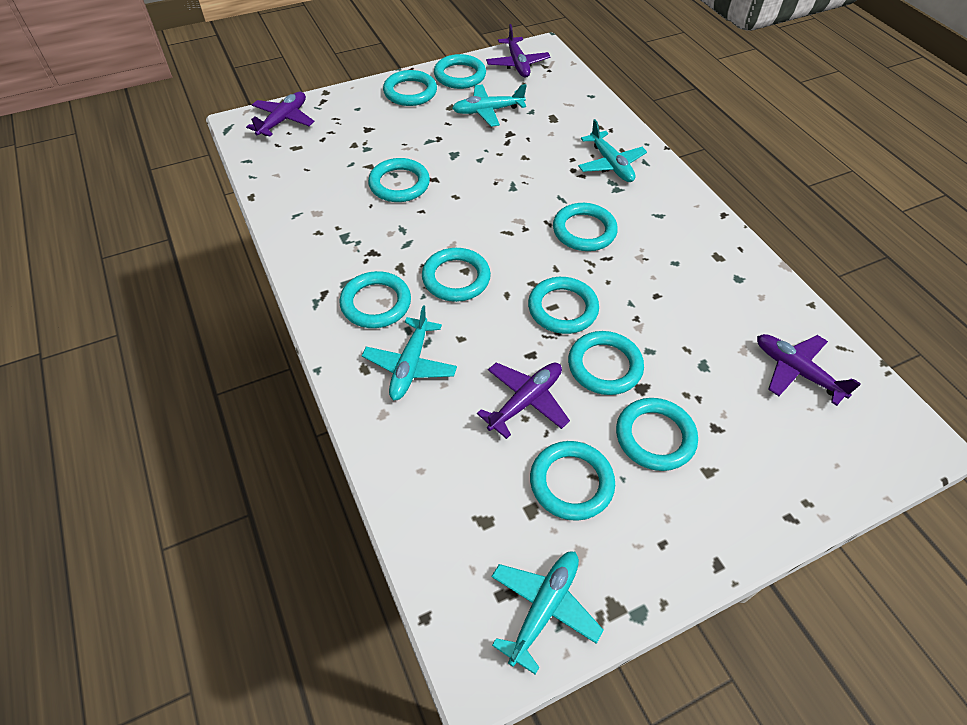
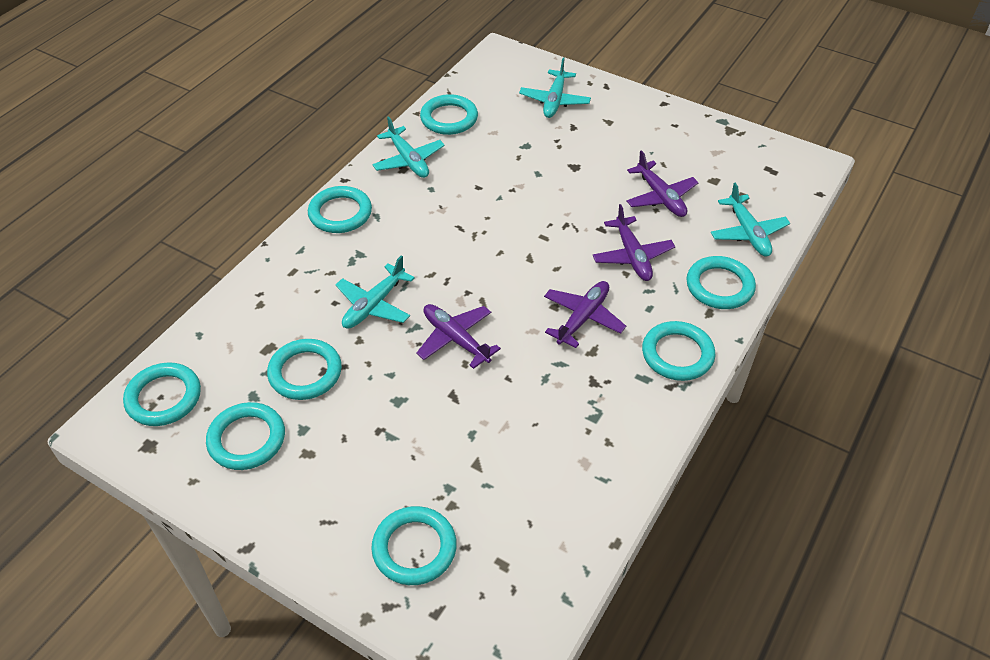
turquoise ring: 10 -> 8

